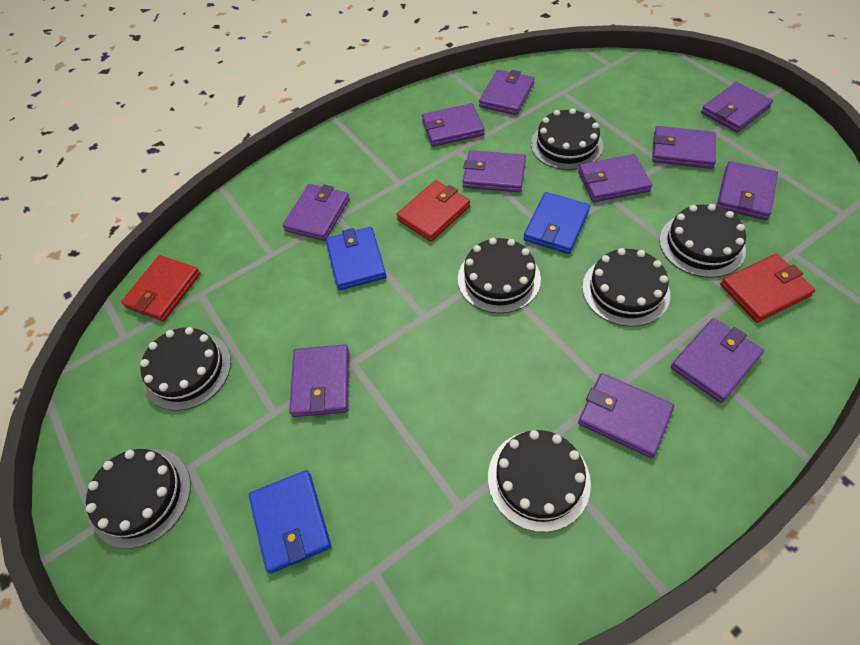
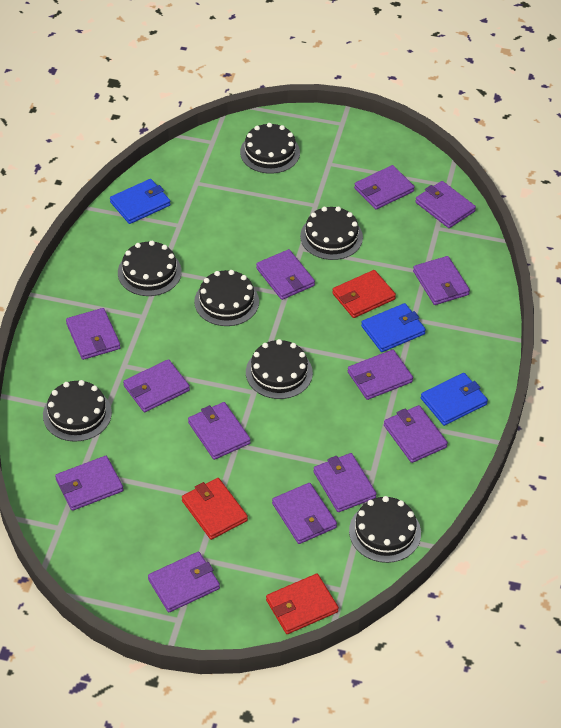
purple wallet: 11 -> 13

